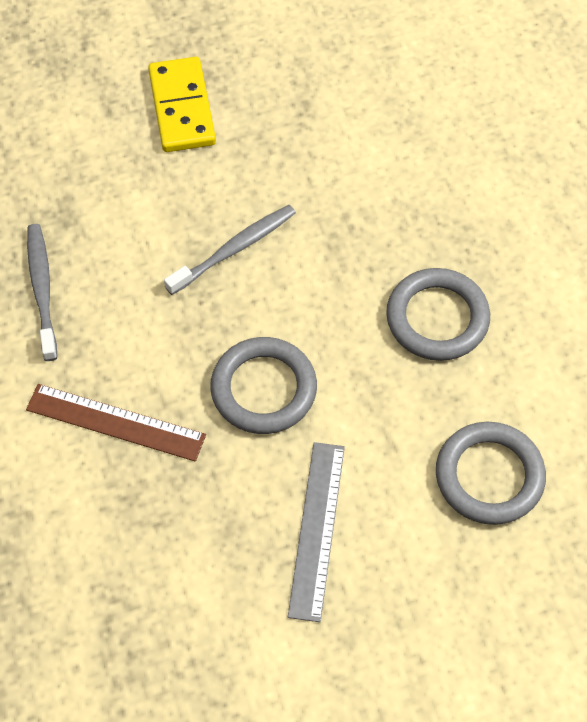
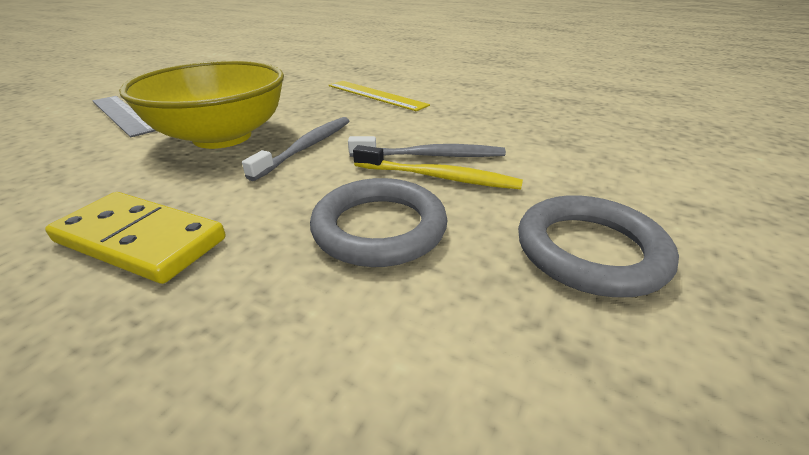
brown ruler: 1 -> 0
grey ring: 3 -> 2
yellow bowl: 0 -> 1
yellow ruler: 0 -> 1
yellow toothbrush: 0 -> 1

